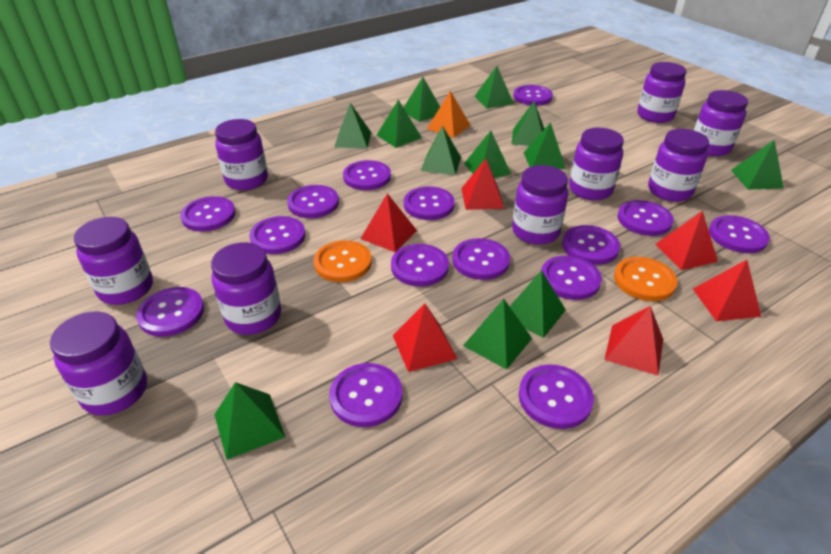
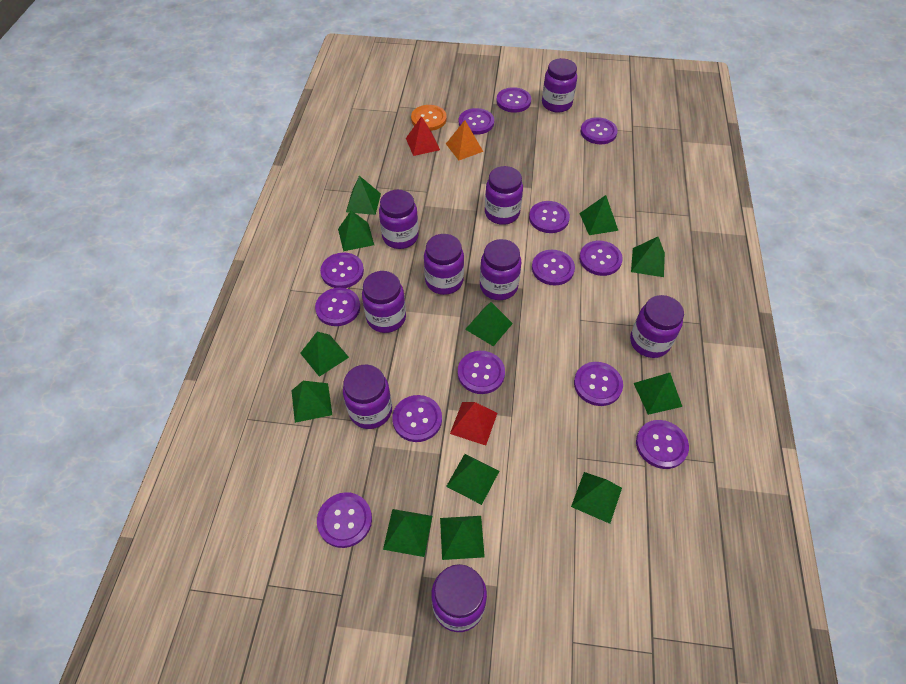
orange button: 2 -> 1
purple button: 15 -> 13
red pyramid: 6 -> 2

